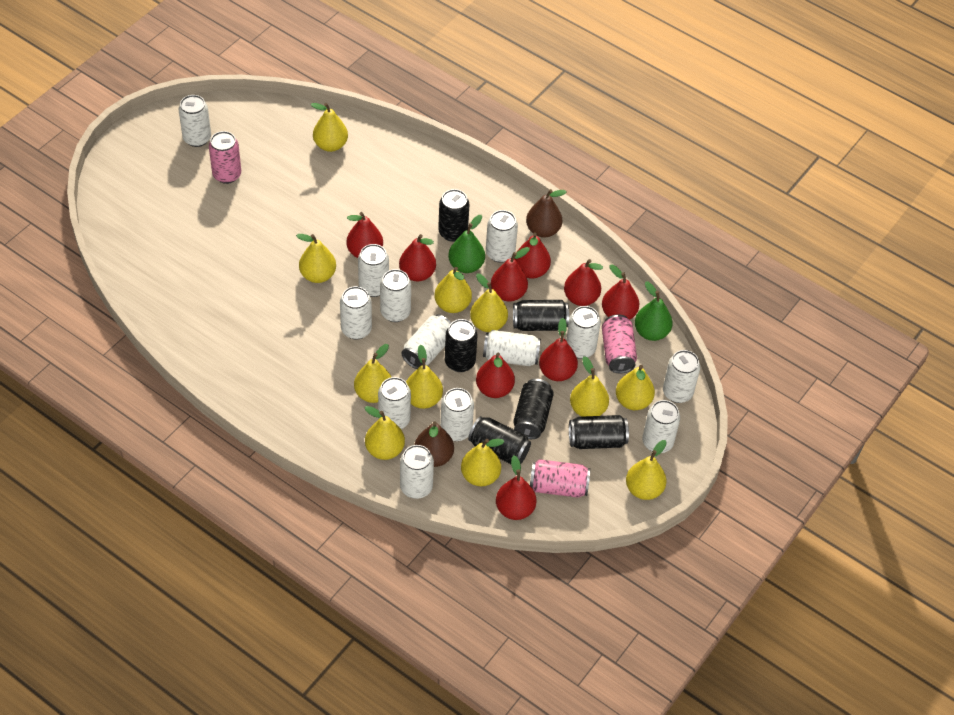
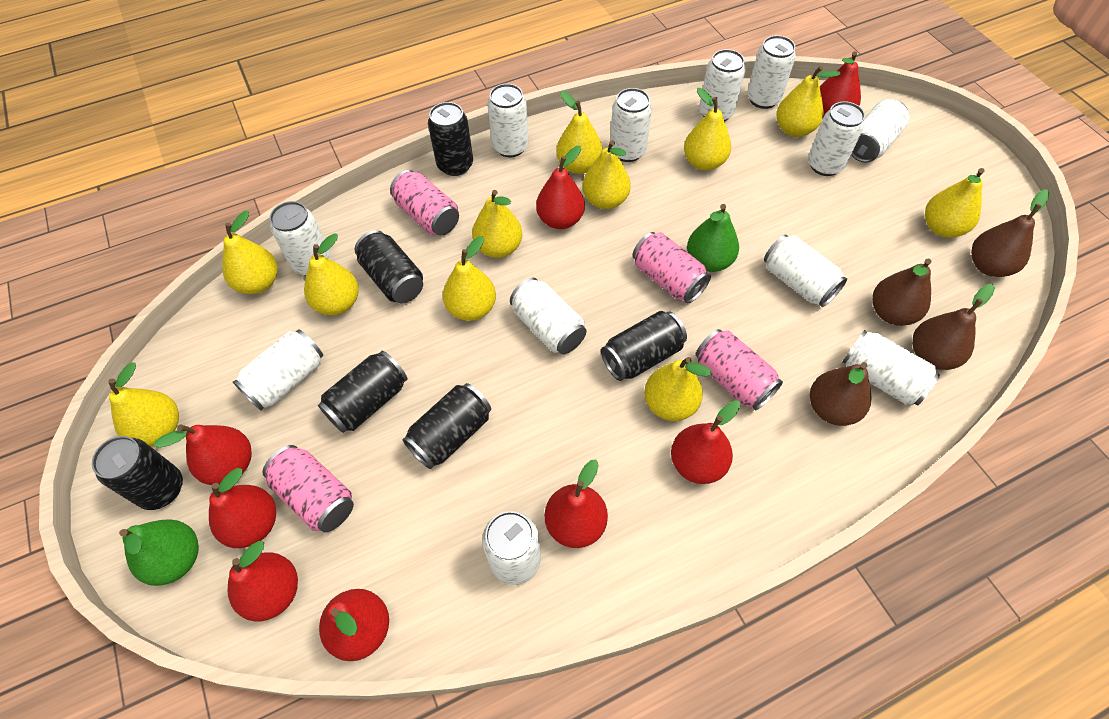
brown pear: 2 -> 4
pink can: 3 -> 4
red pear: 9 -> 8
white can: 13 -> 12

